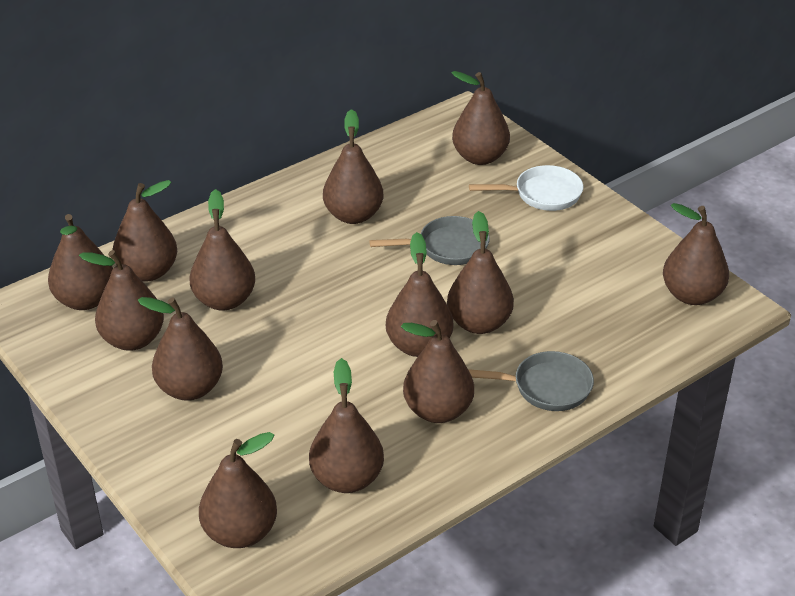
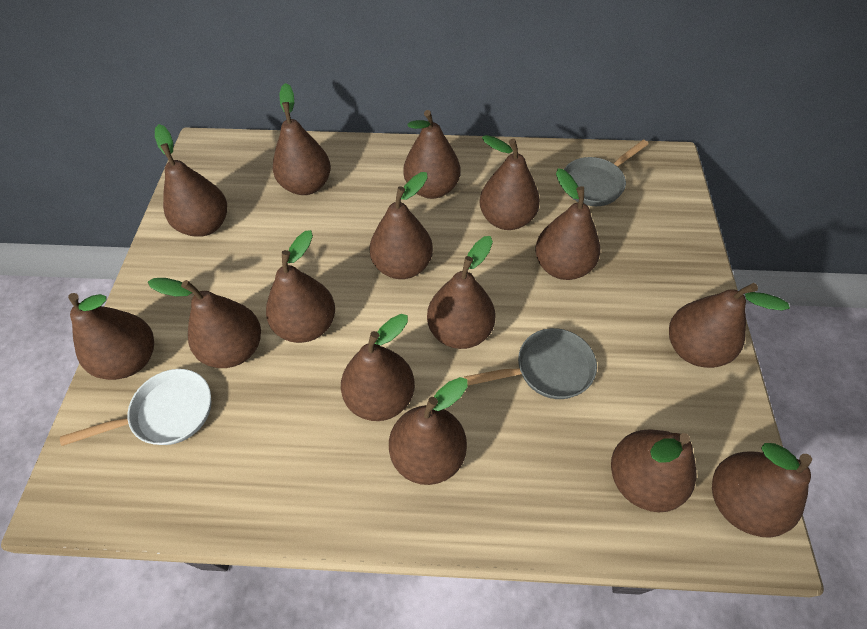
brown pear: 13 -> 15

